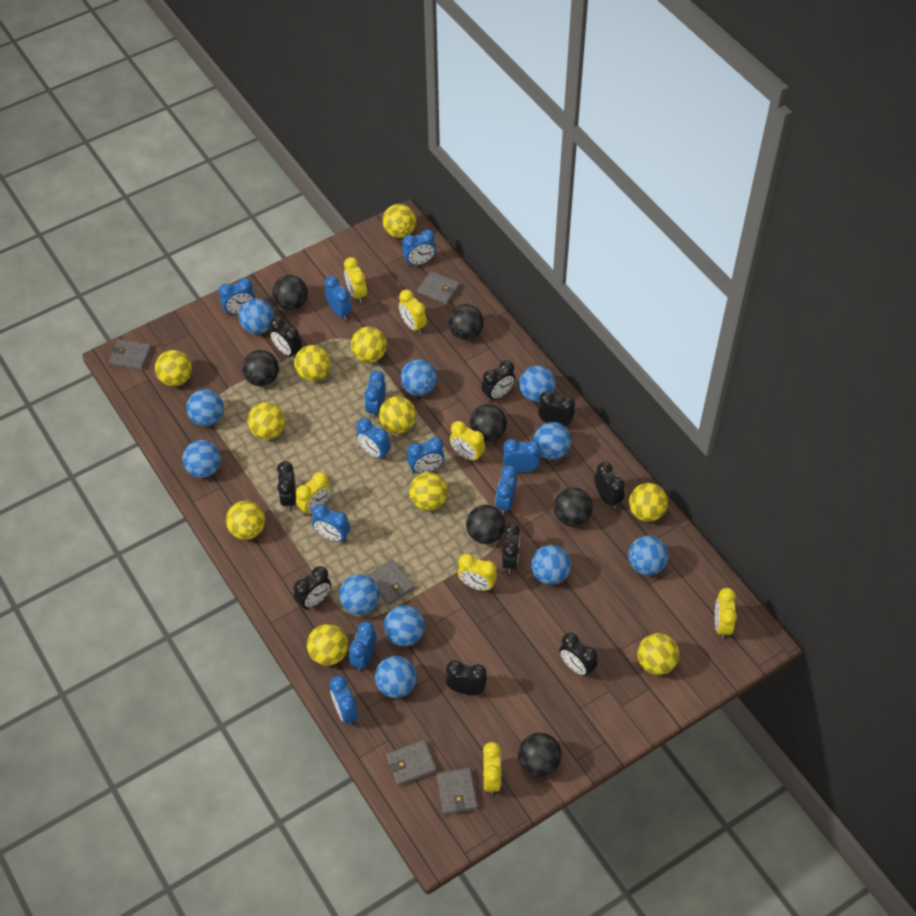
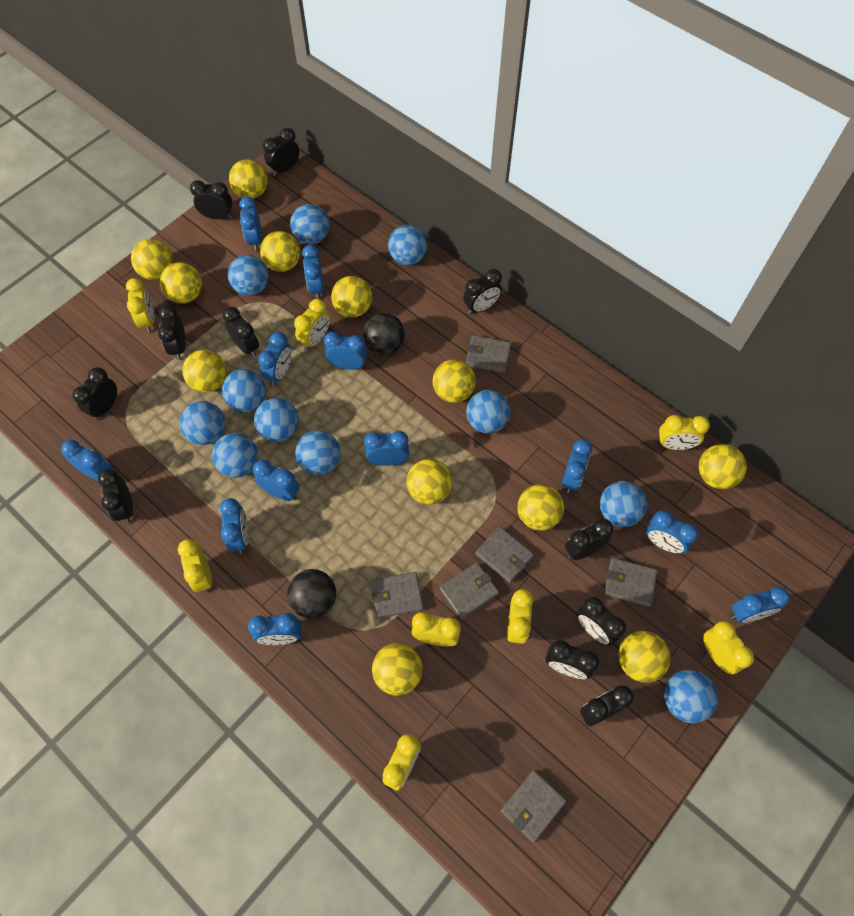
black ball: 7 -> 2
black clock: 9 -> 11
blue clock: 11 -> 12
grey wallet: 5 -> 6
yellow ball: 11 -> 12
yellow clock: 7 -> 8

